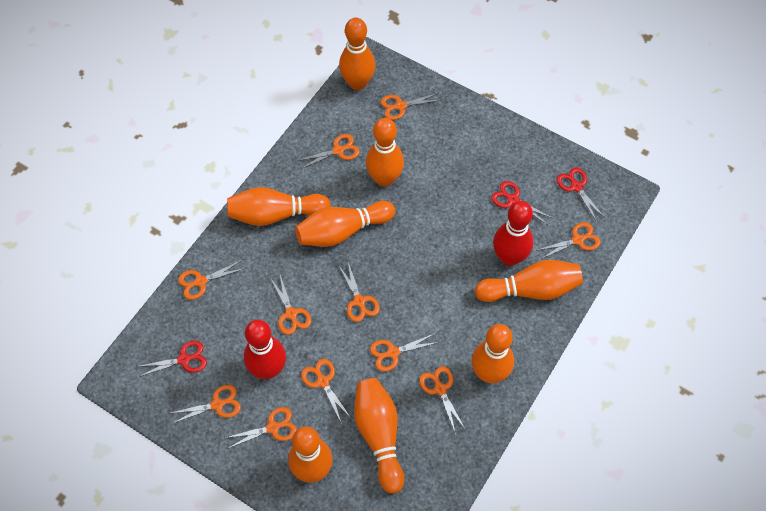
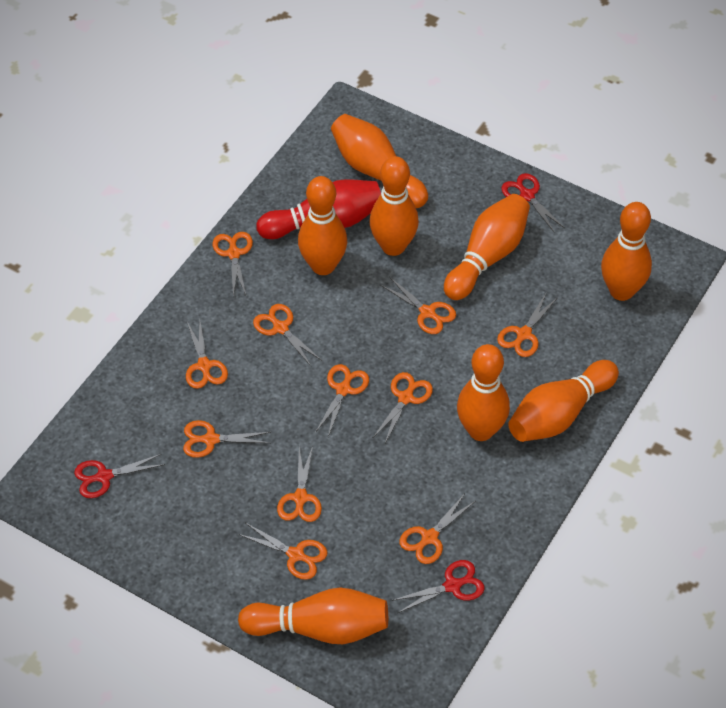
red bowling pin: 2 -> 1

